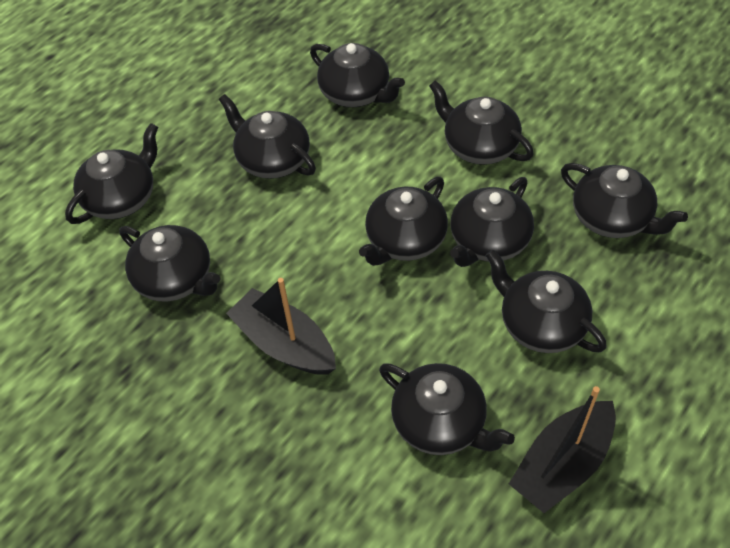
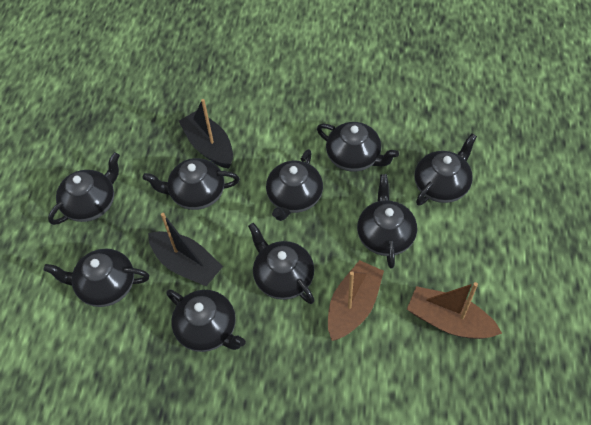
black teapot: 10 -> 9
brown boat: 0 -> 2

